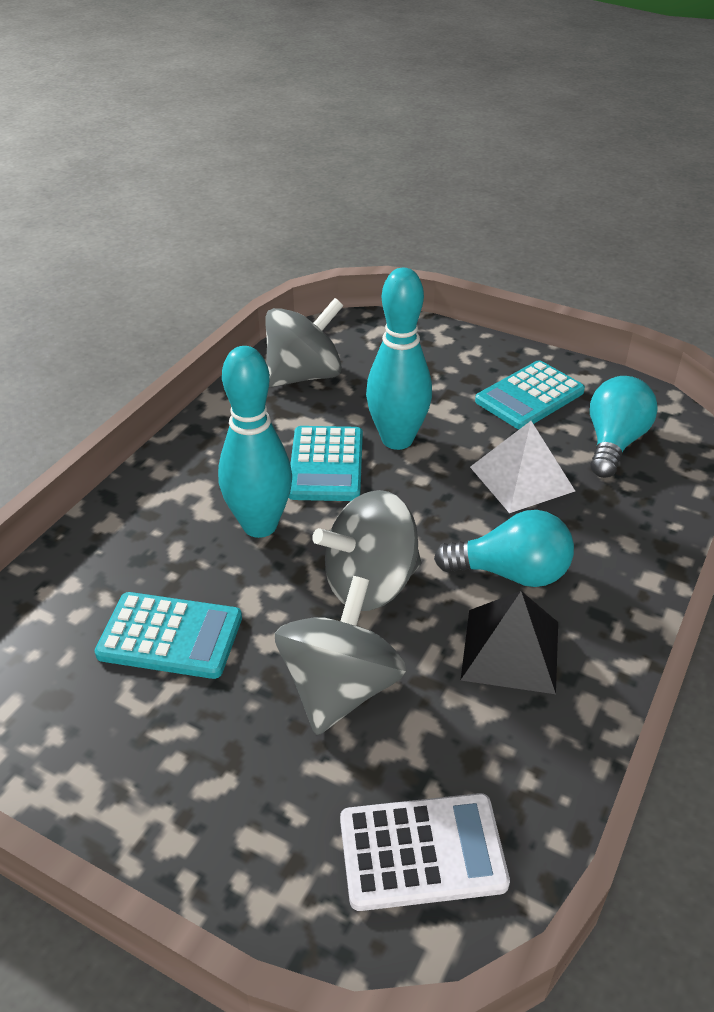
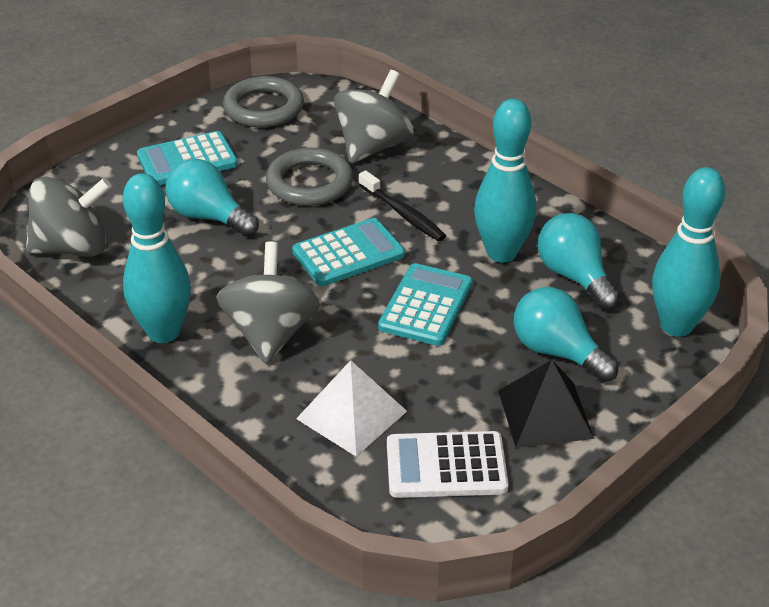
black toothbrush: 0 -> 1
grey ring: 0 -> 2
turquoise bowling pin: 2 -> 3
turquoise light bulb: 2 -> 3

